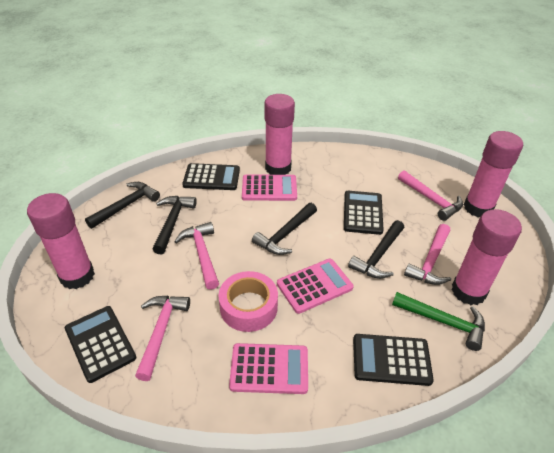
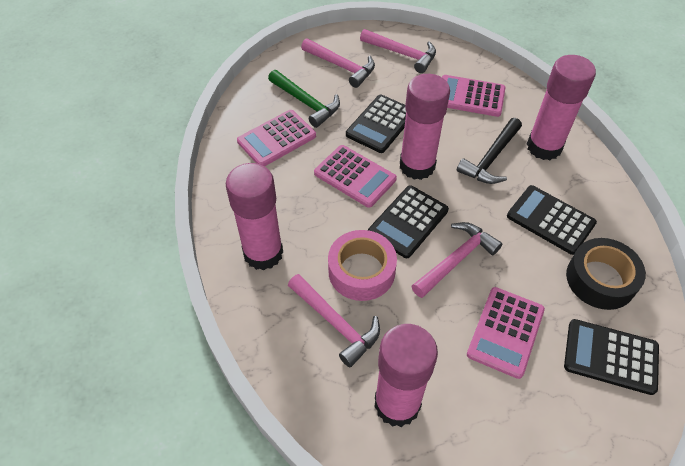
black hammer: 4 -> 1
black tape: 0 -> 1
pink calculator: 3 -> 4

